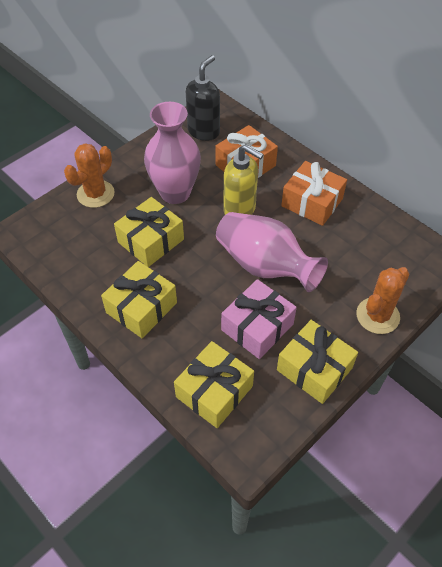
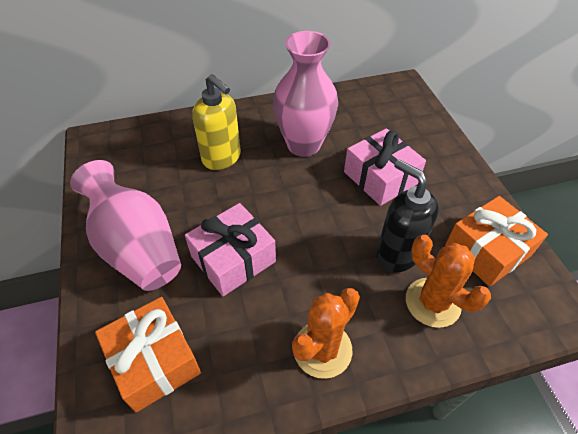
pink gift: 1 -> 2
yellow gift: 4 -> 0

